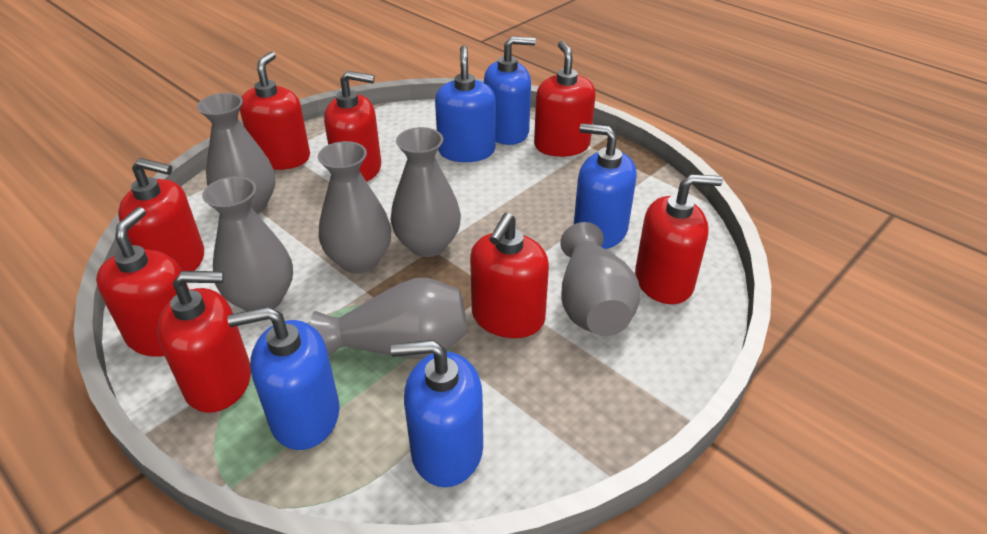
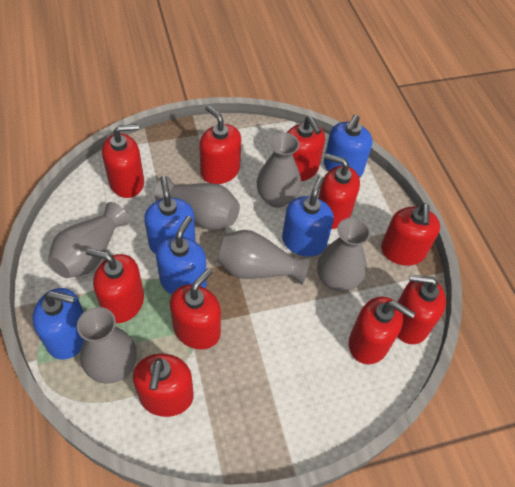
red soap dispenser: 8 -> 10

